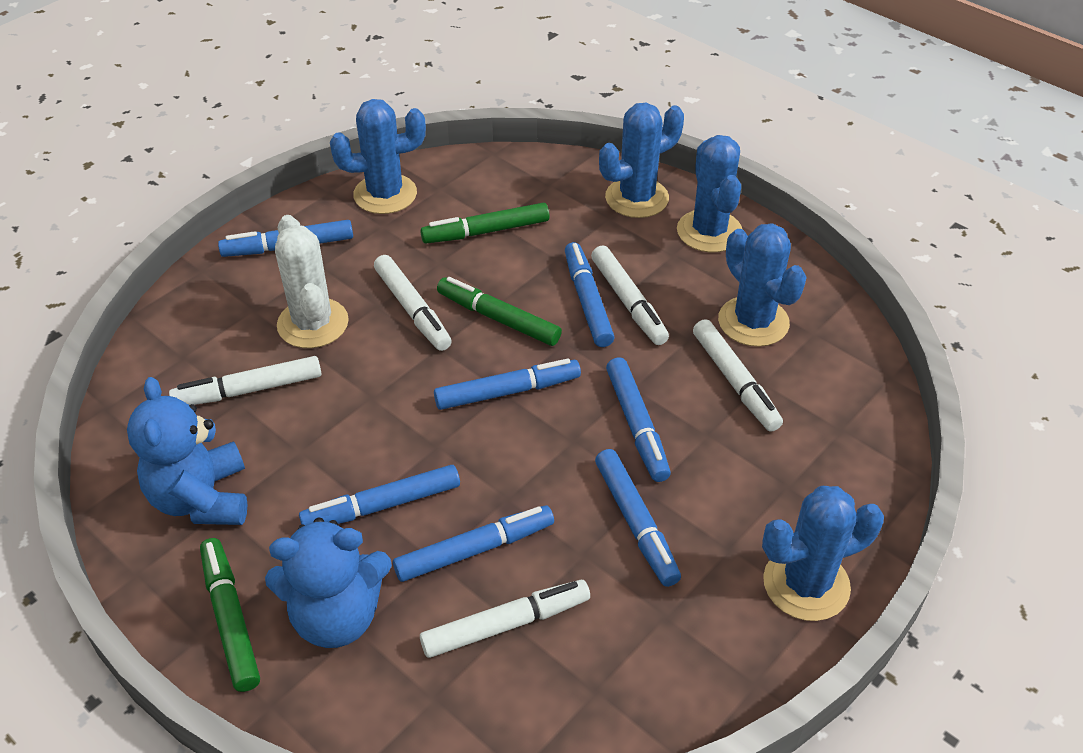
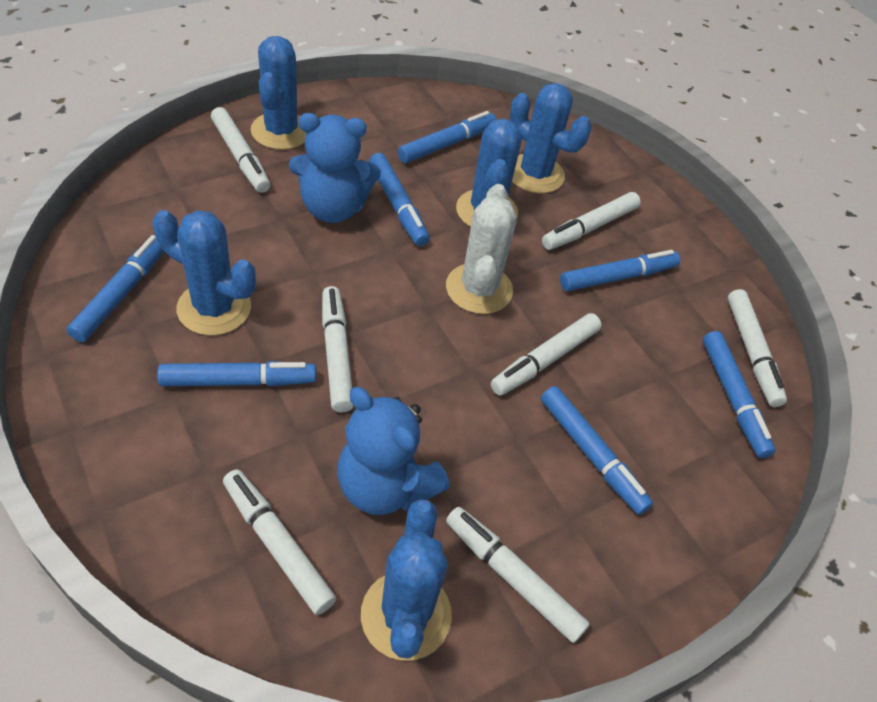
green marker: 3 -> 0
white marker: 5 -> 7

